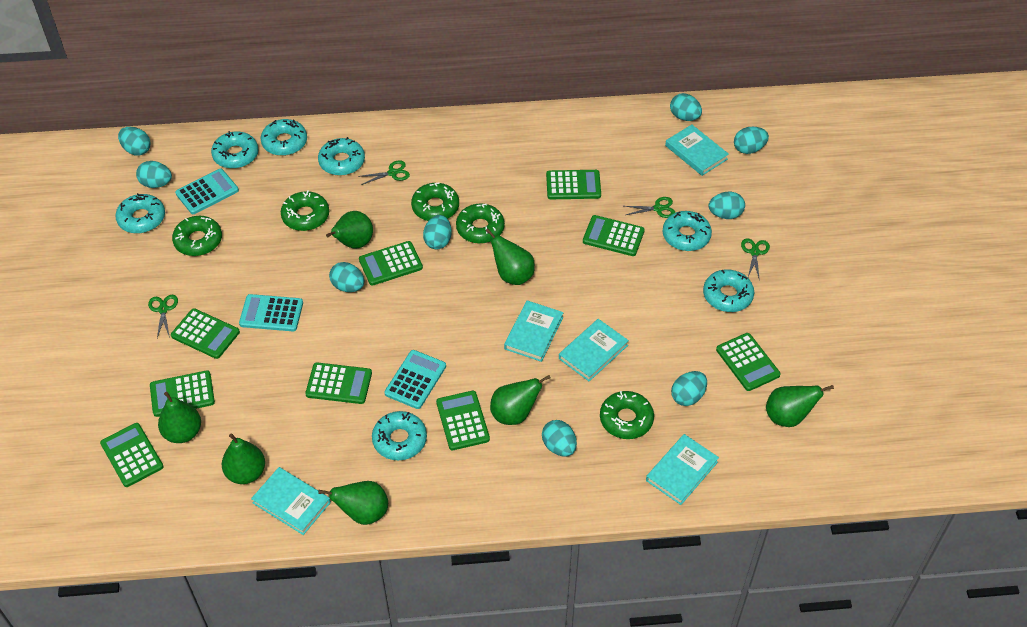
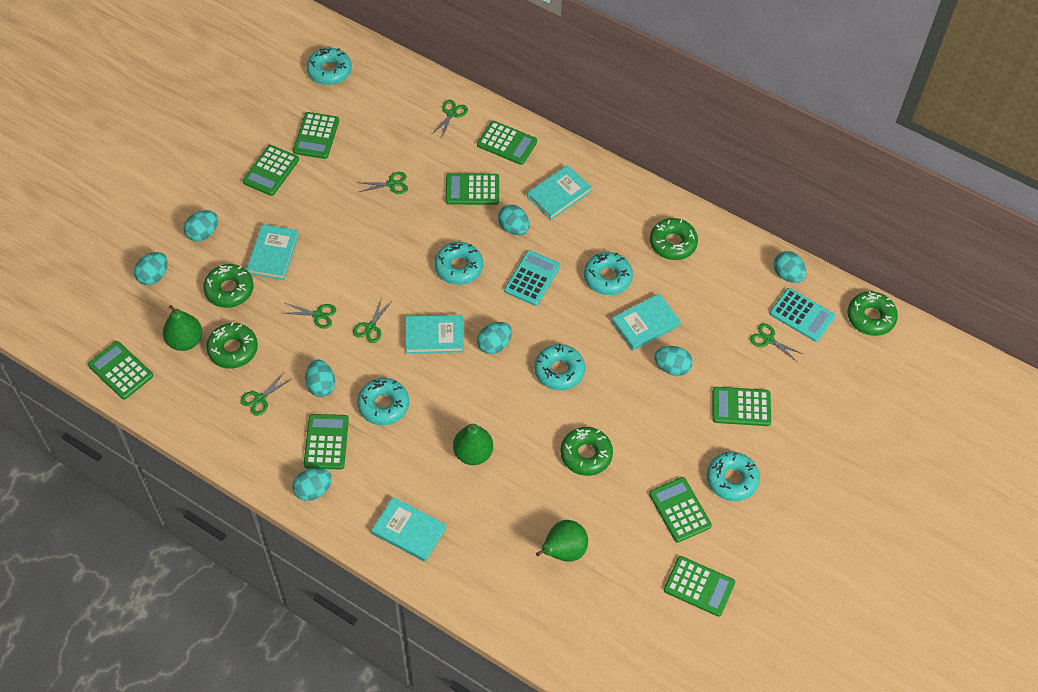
green pear: 7 -> 3
green scissors: 4 -> 6
turquoise calculator: 3 -> 2
turquoise donut: 7 -> 6
turquoise egg: 9 -> 8

